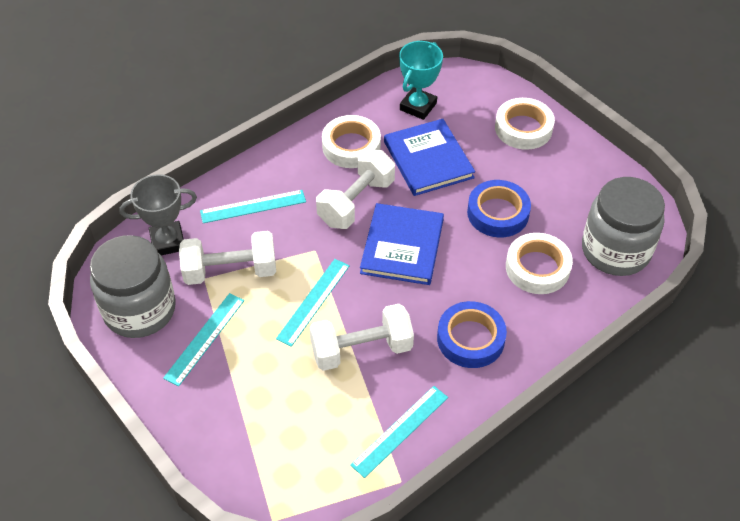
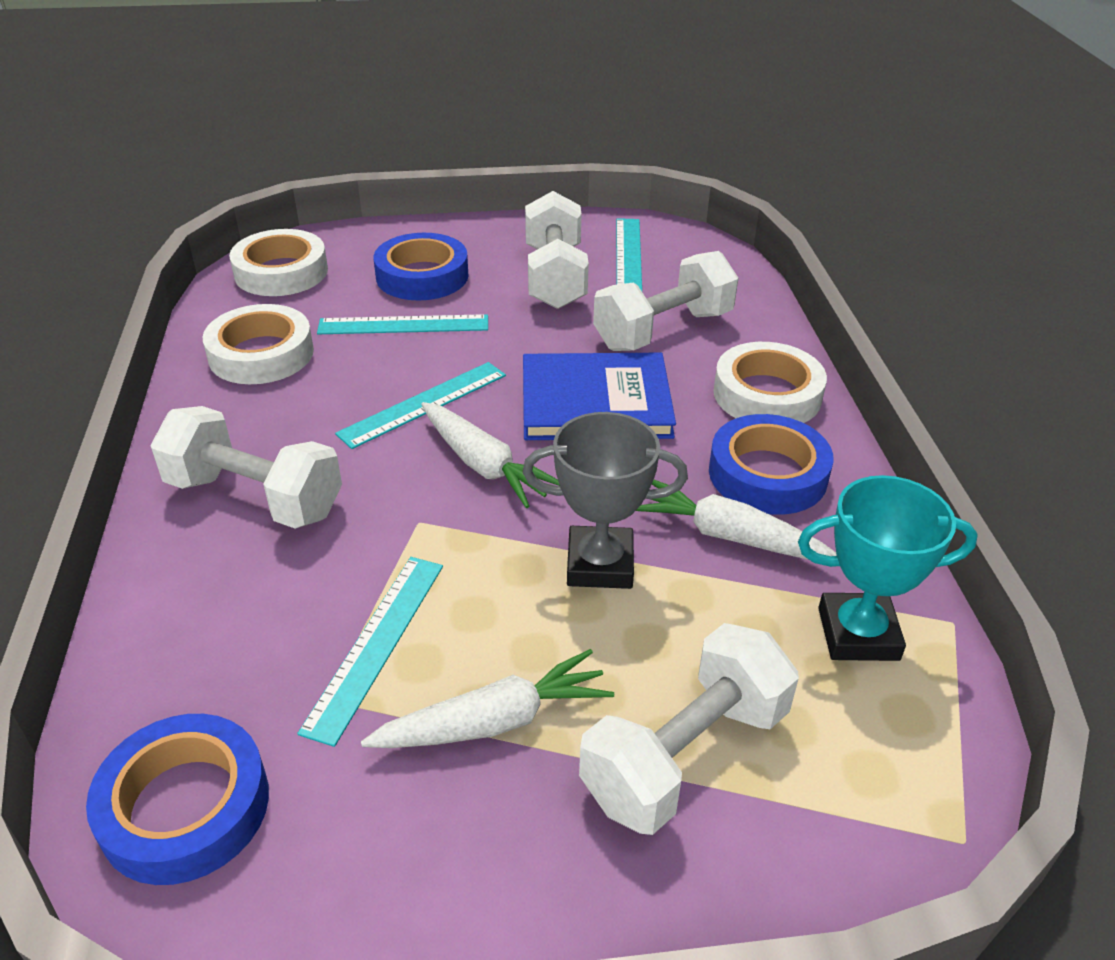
blue book: 2 -> 1
blue tape: 2 -> 3
grey jar: 2 -> 0
white carrot: 0 -> 3
white dumbbell: 3 -> 4

